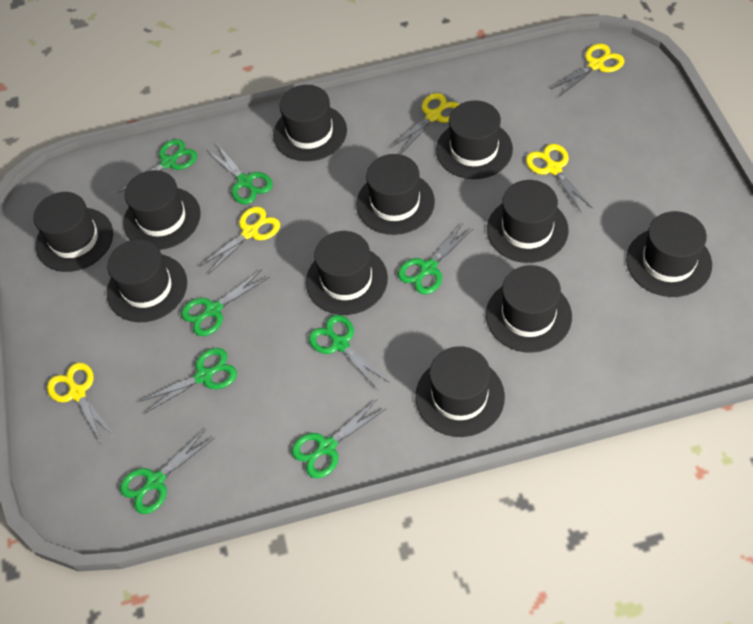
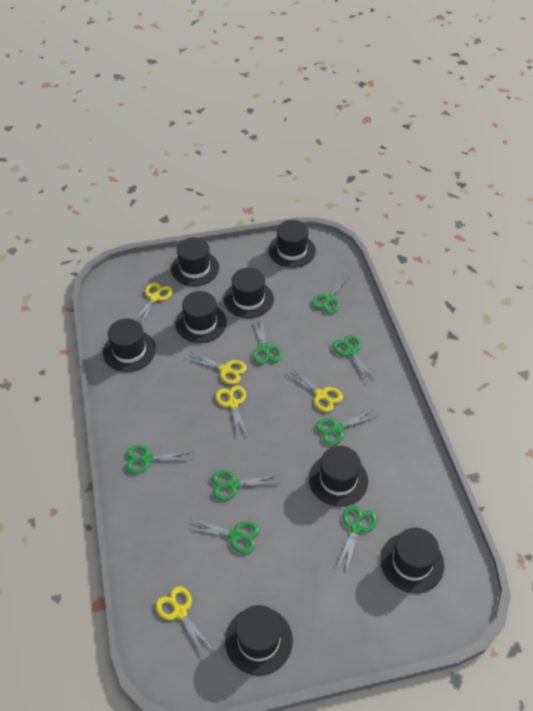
black hat: 11 -> 8

